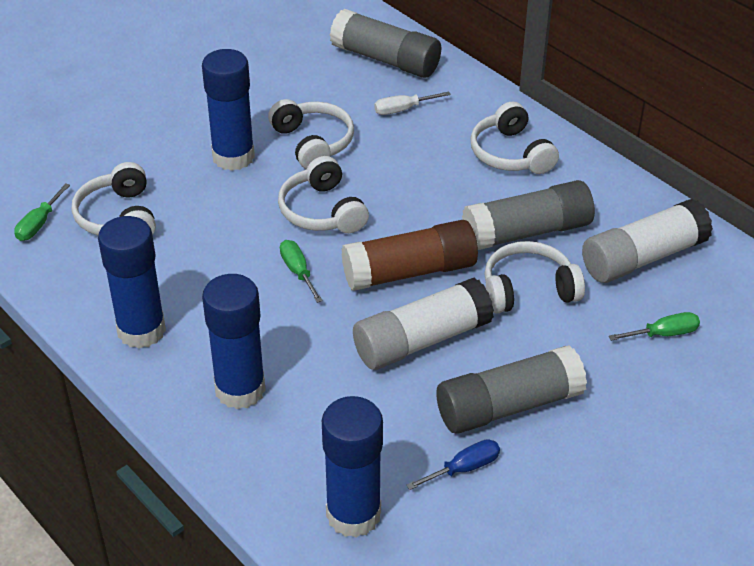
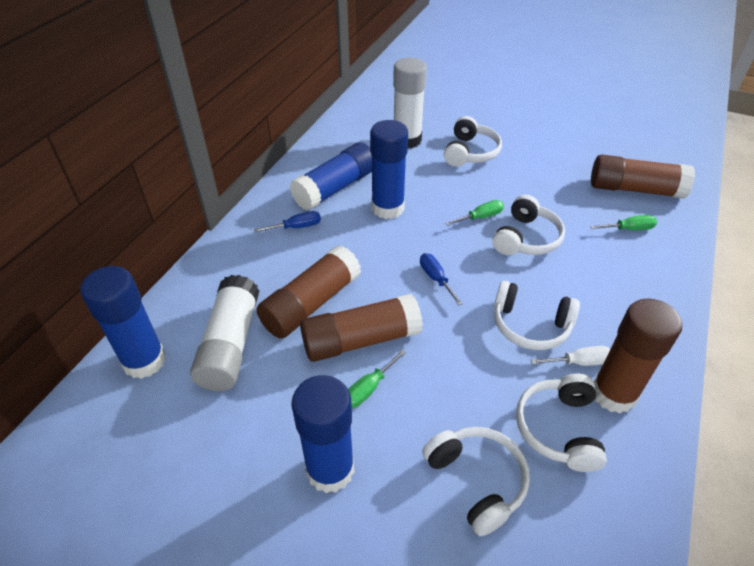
blue screwdriver: 1 -> 2
brown glue stick: 1 -> 4
grey glue stick: 3 -> 0

